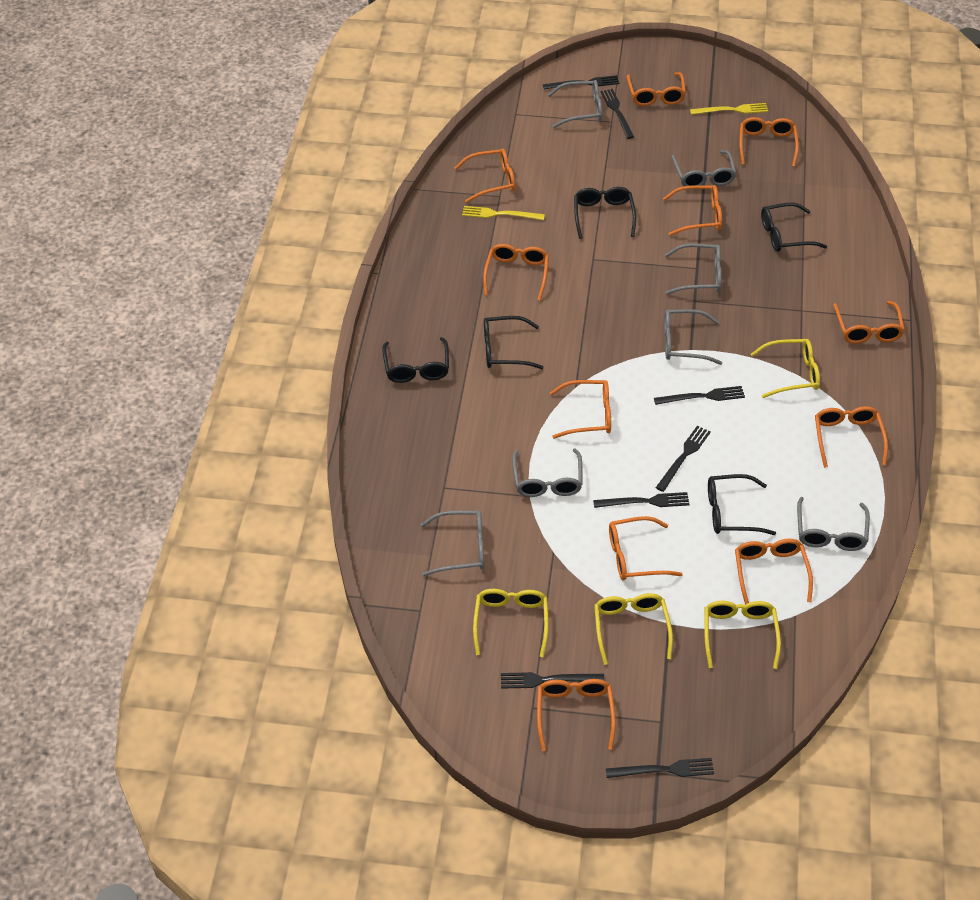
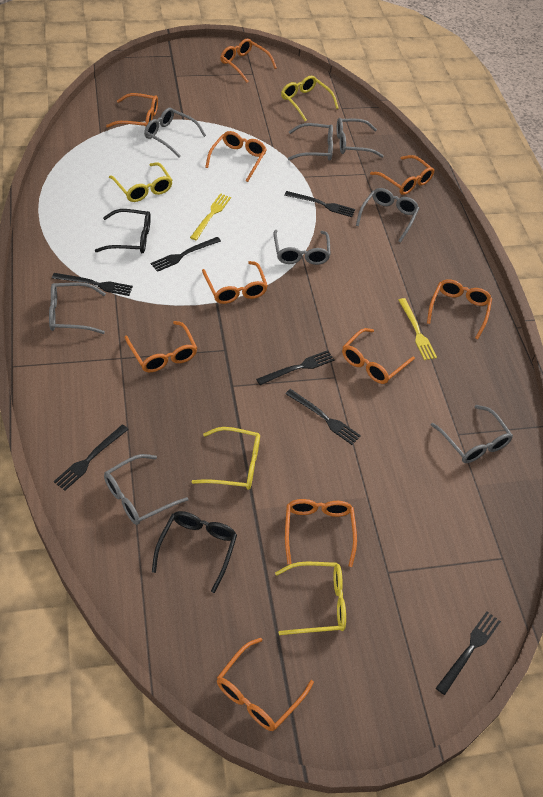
black glasses: 5 -> 2
grey glasses: 7 -> 8
orange glasses: 11 -> 10

